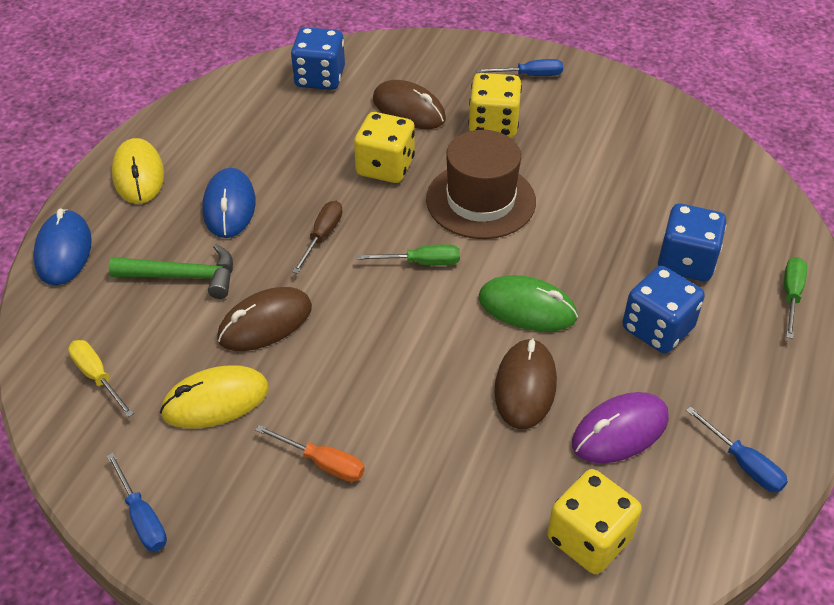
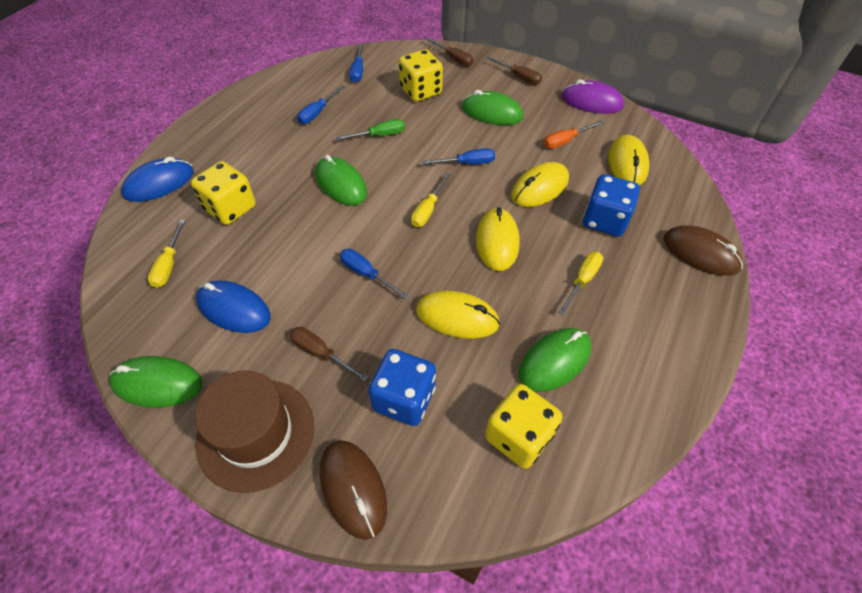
blue dice: 3 -> 2
blue screwdriver: 3 -> 4
brown mouse: 3 -> 2
brown screwdriver: 1 -> 3
green hammer: 1 -> 0
green mouse: 1 -> 4
green screwdriver: 2 -> 1
yellow mouse: 2 -> 4
yellow screwdriver: 1 -> 3

